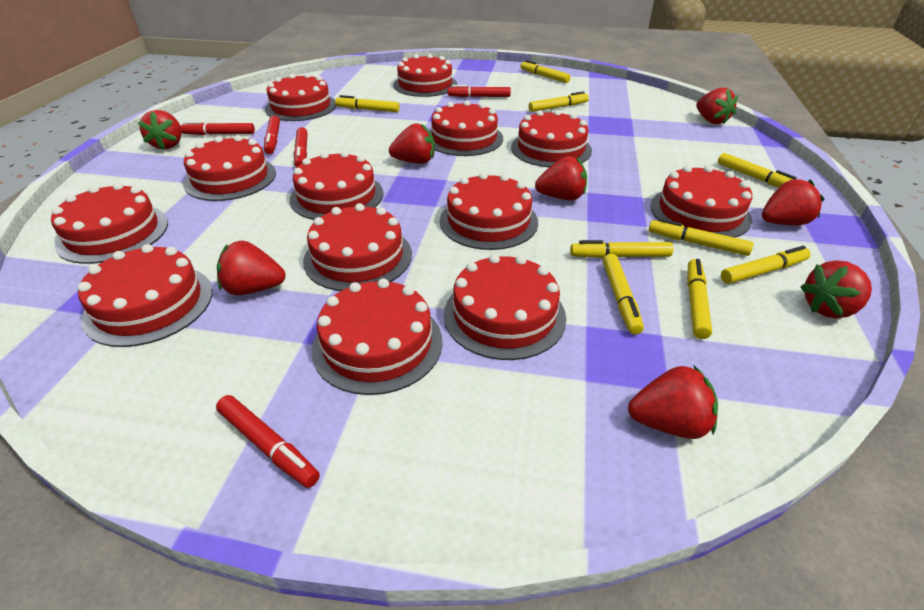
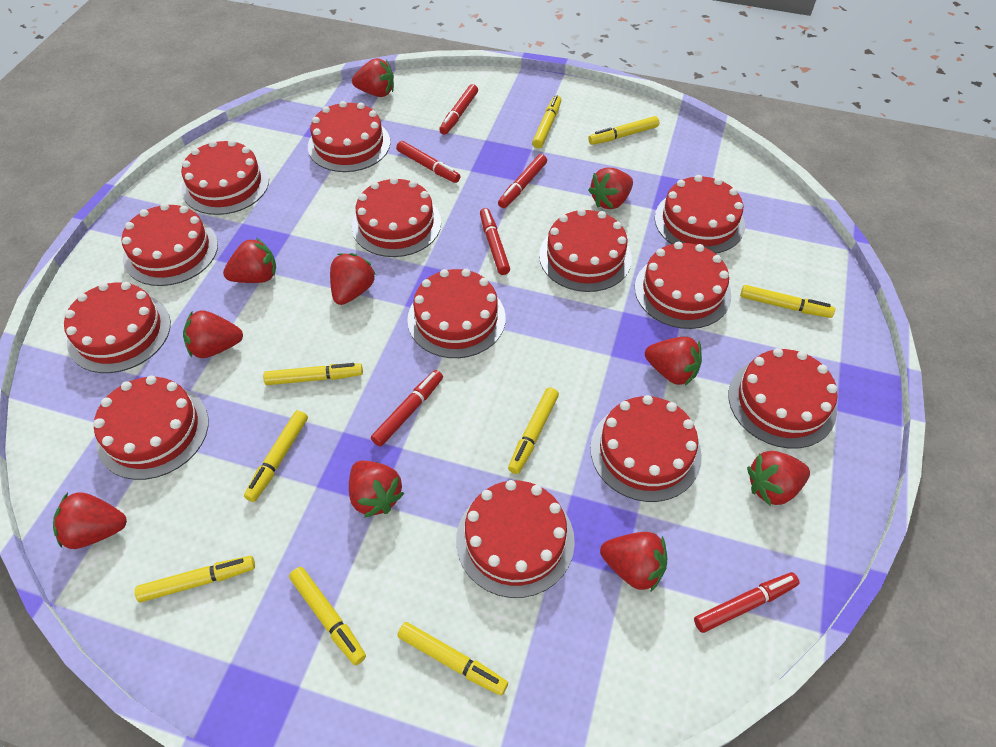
red marker: 5 -> 6
red strawberry: 8 -> 10

